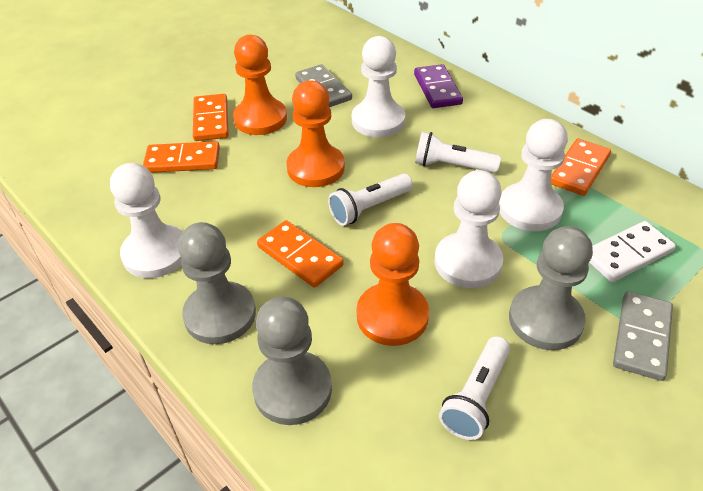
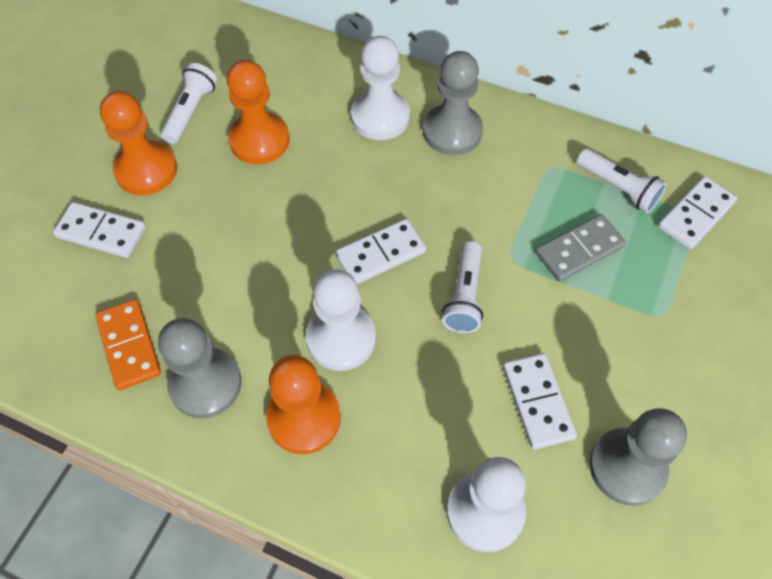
grey domino: 2 -> 1
orange domino: 4 -> 1
purple domino: 1 -> 0
white domino: 1 -> 4
white pawn: 4 -> 3

